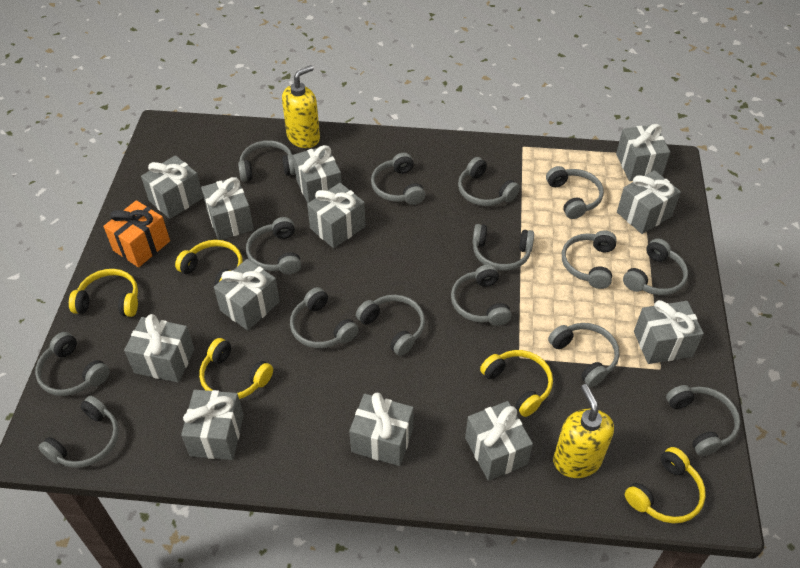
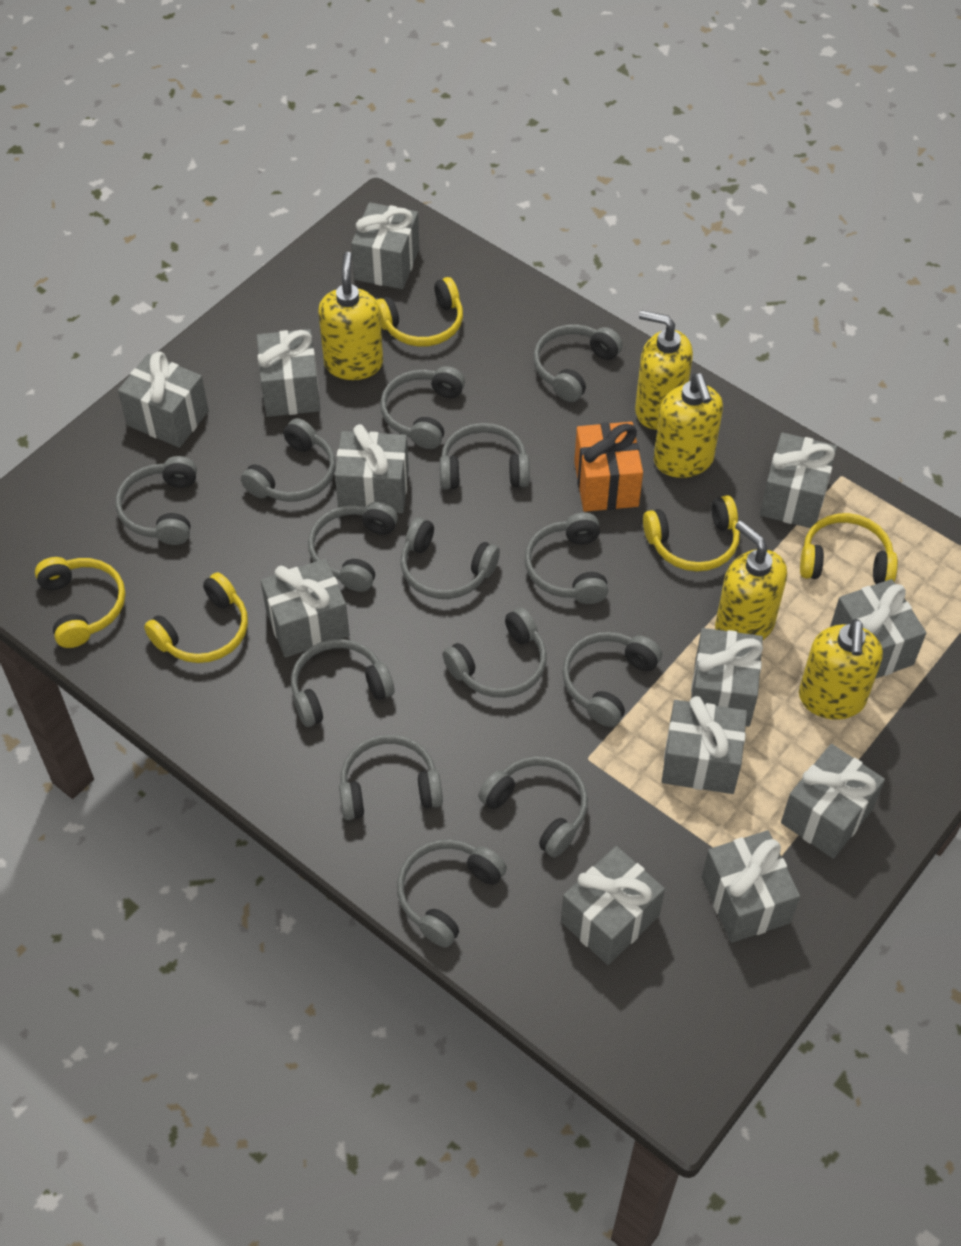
grey headphones: 15 -> 14
yellow soap dispenser: 2 -> 5

